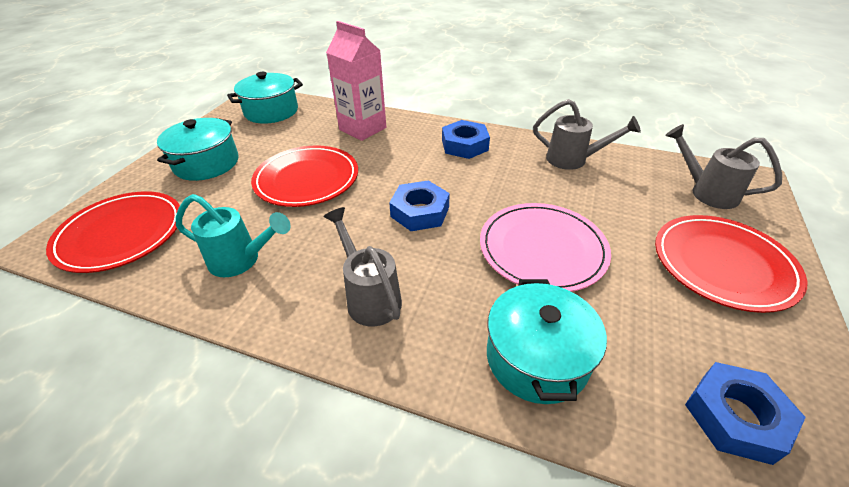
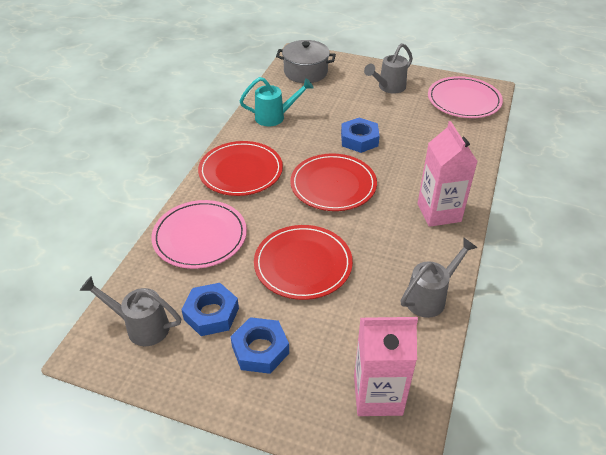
grey pot: 0 -> 1
pink carton: 1 -> 2
pink plate: 1 -> 2
turquoise pot: 3 -> 0

